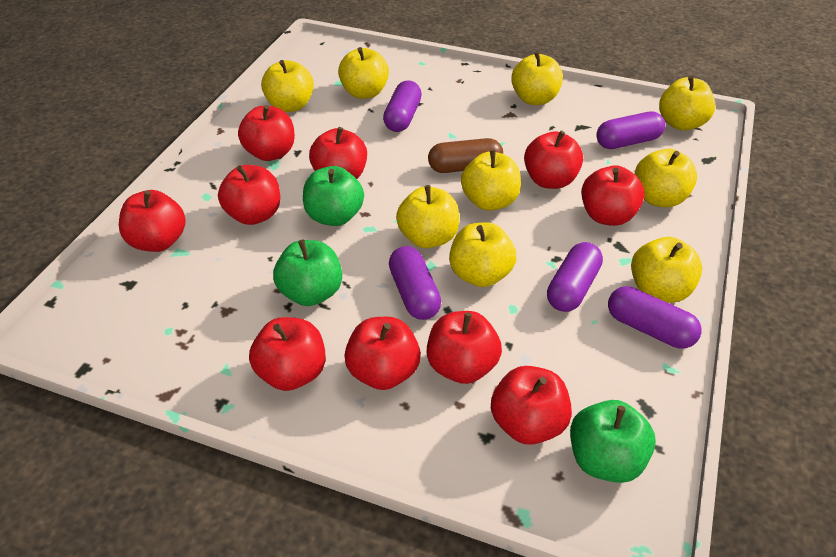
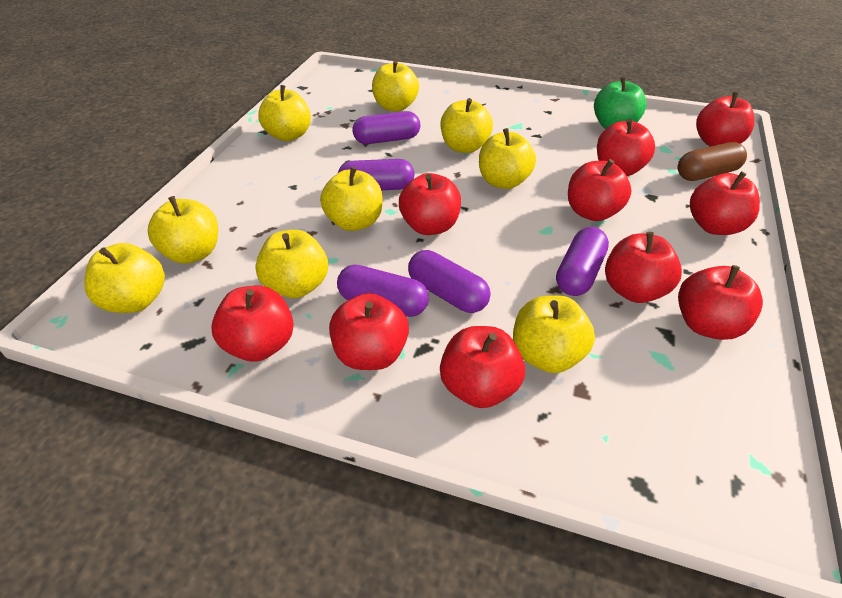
green apple: 3 -> 1

